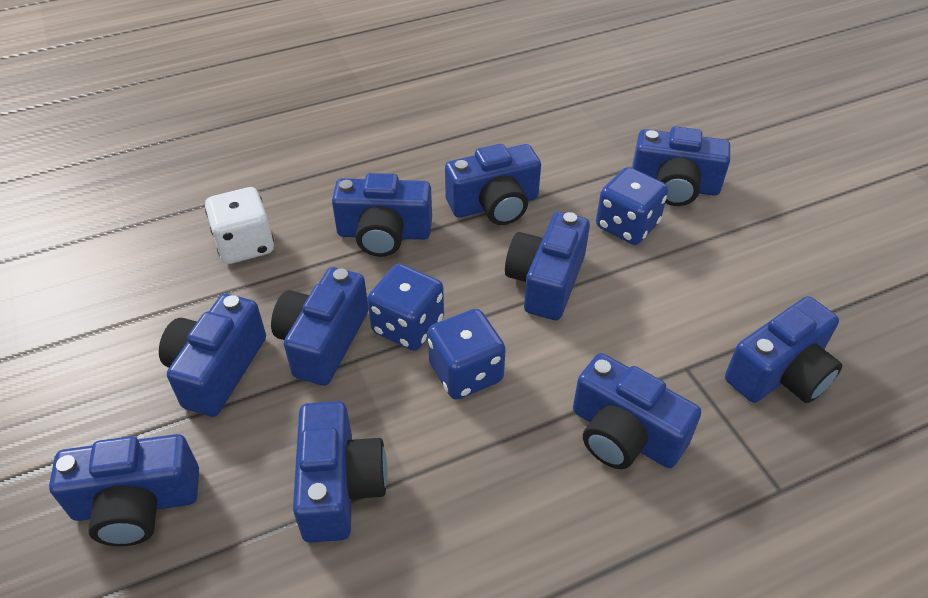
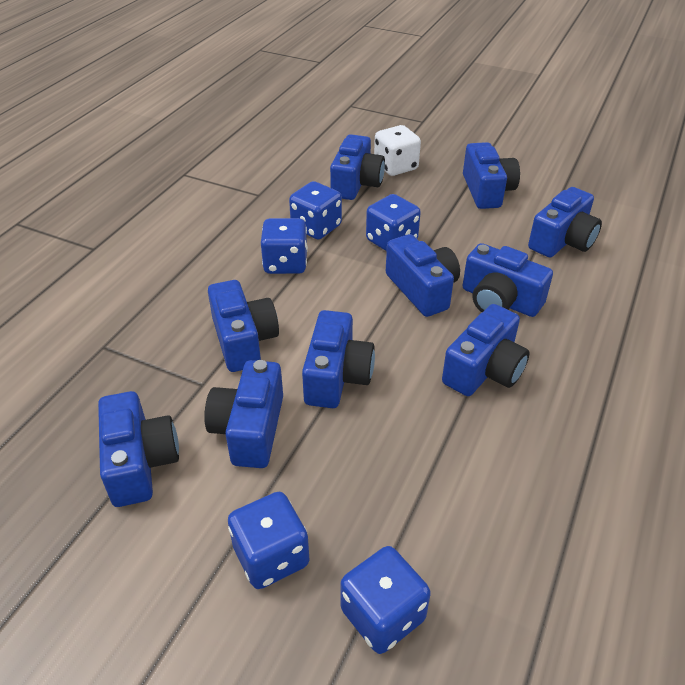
blue dice: 3 -> 5

